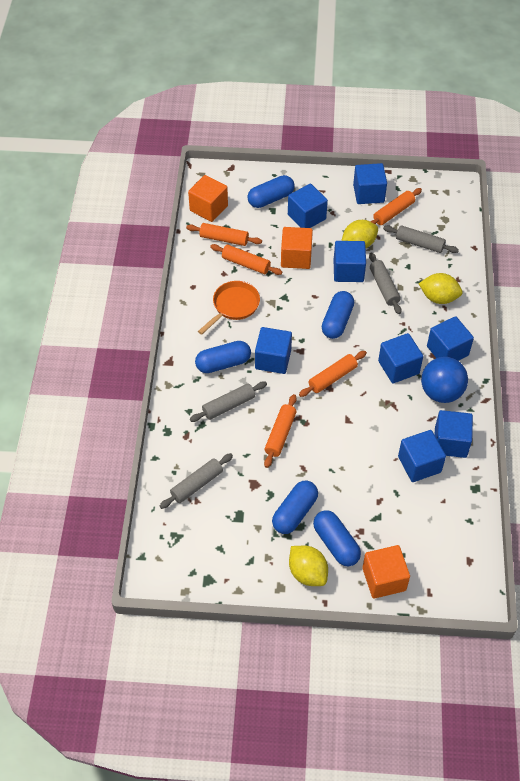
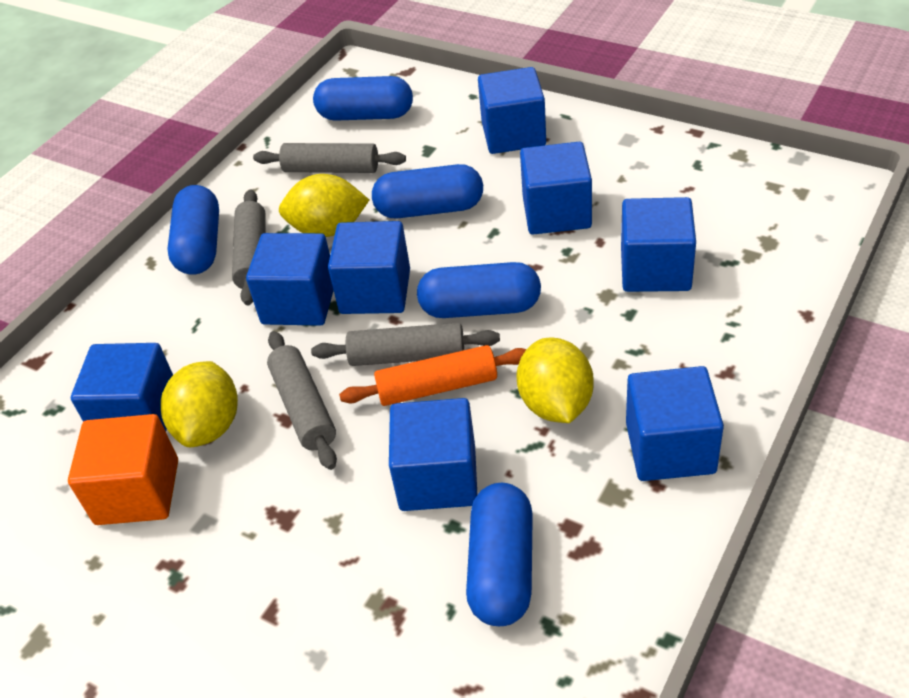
blue ball: 1 -> 0
orange cube: 3 -> 1
orange pan: 1 -> 0
orange rolling pin: 5 -> 1

